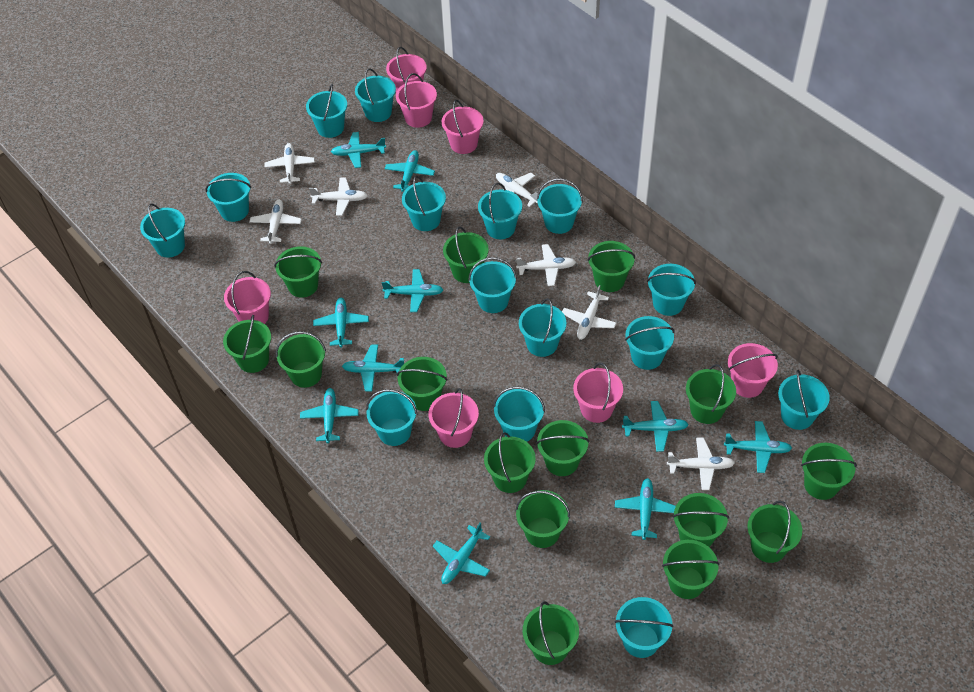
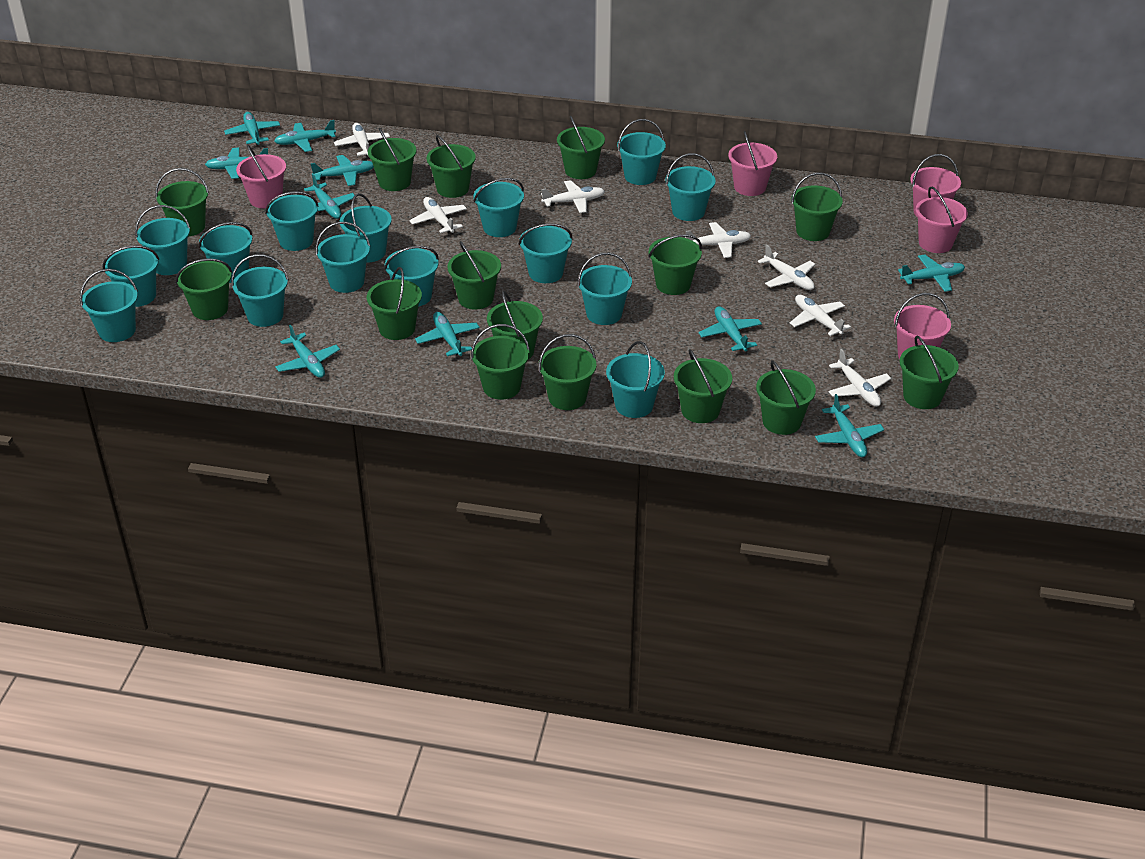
pink bucket: 7 -> 5

